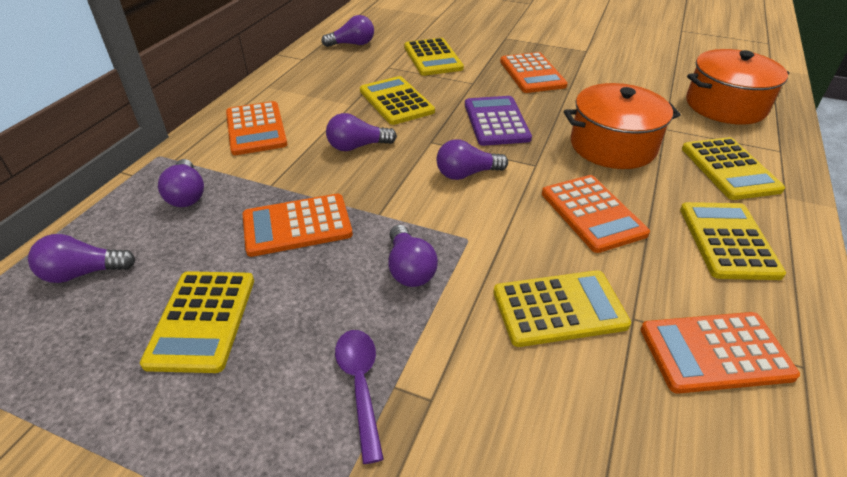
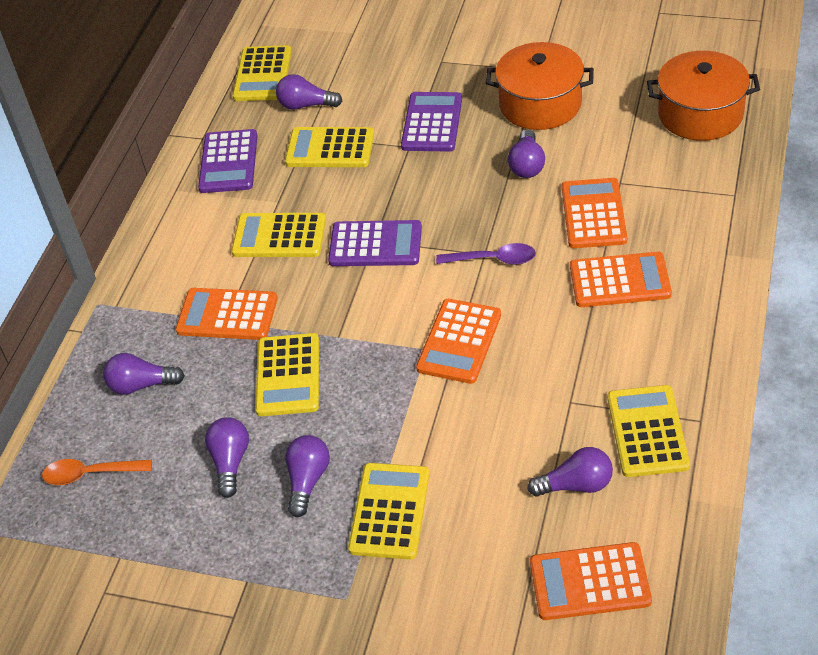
orange spoon: 0 -> 1
purple calculator: 1 -> 3

